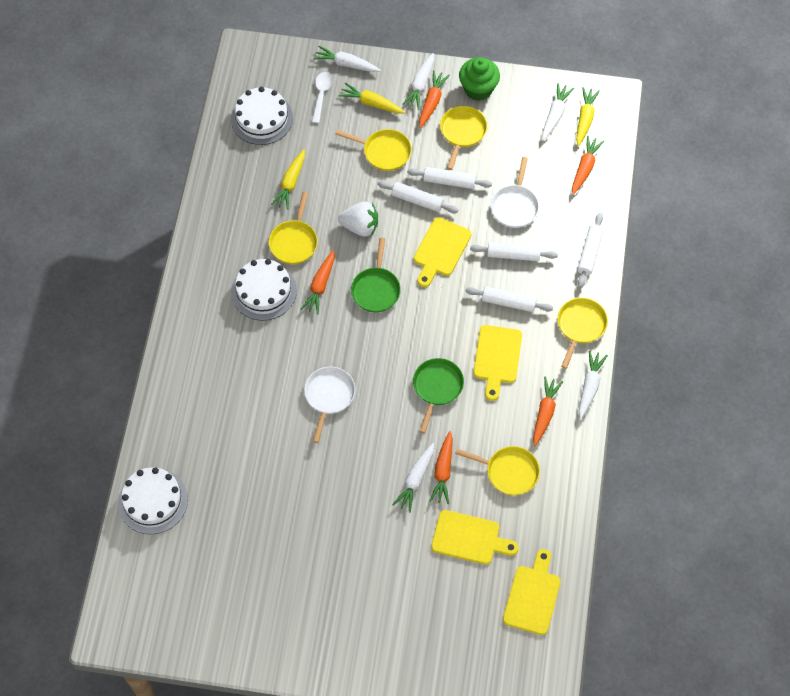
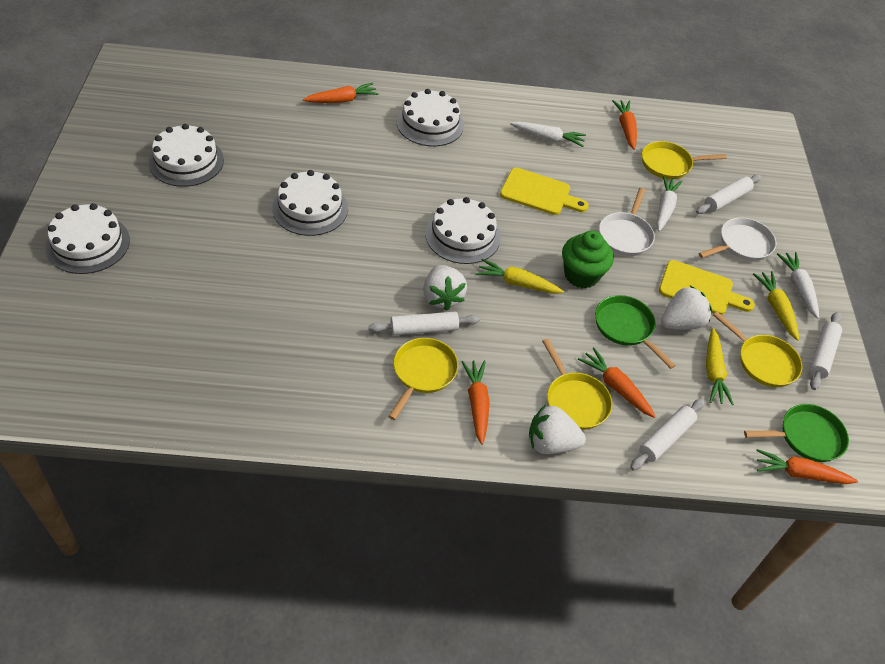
white cake: 3 -> 5
white carrot: 5 -> 3
white rolling pin: 5 -> 4
white spoon: 1 -> 0
white strawberry: 1 -> 3
yellow cutting board: 4 -> 2
yellow pan: 5 -> 4

